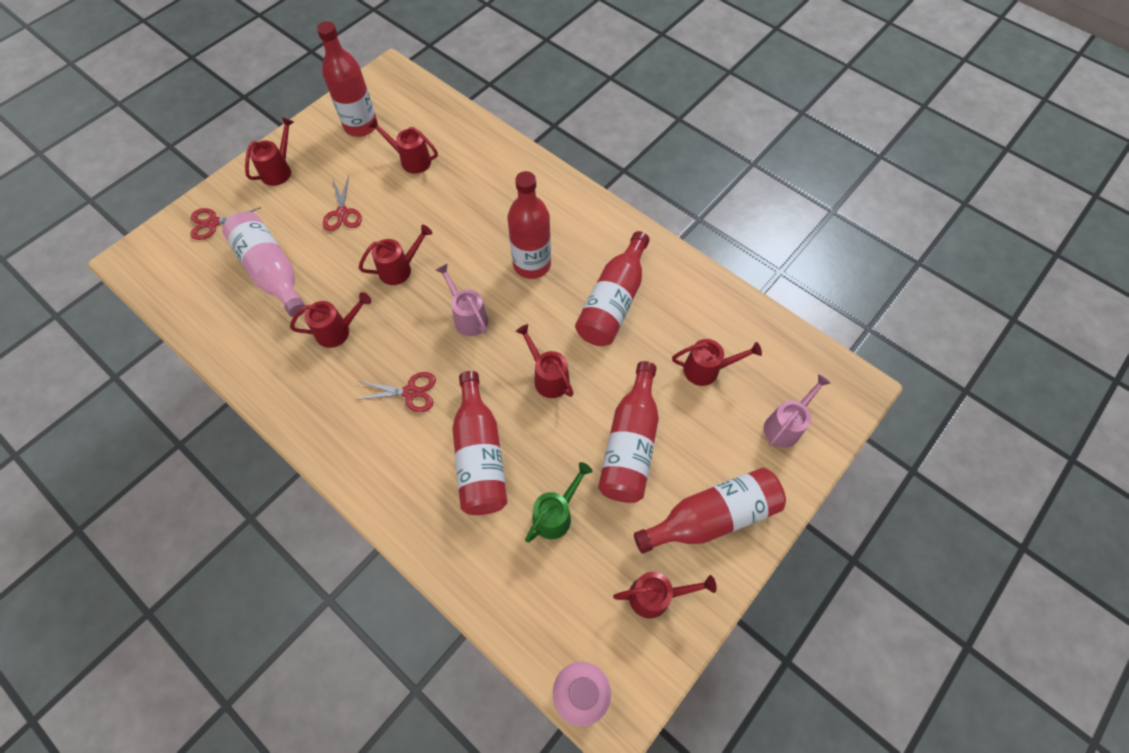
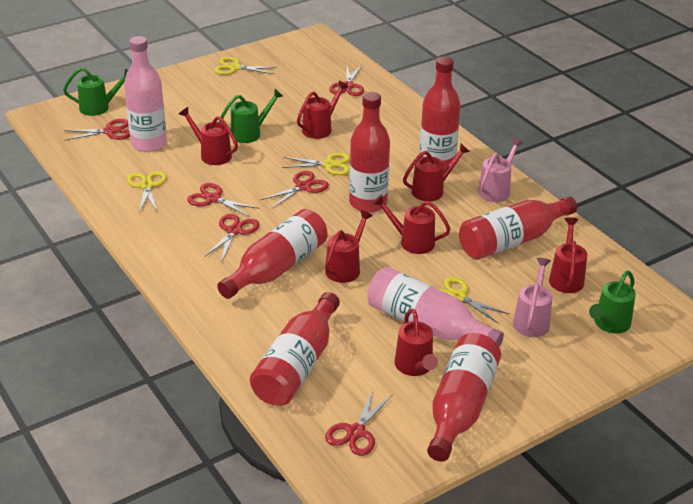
green watering can: 1 -> 3
red scissors: 3 -> 6
yellow scissors: 0 -> 4

